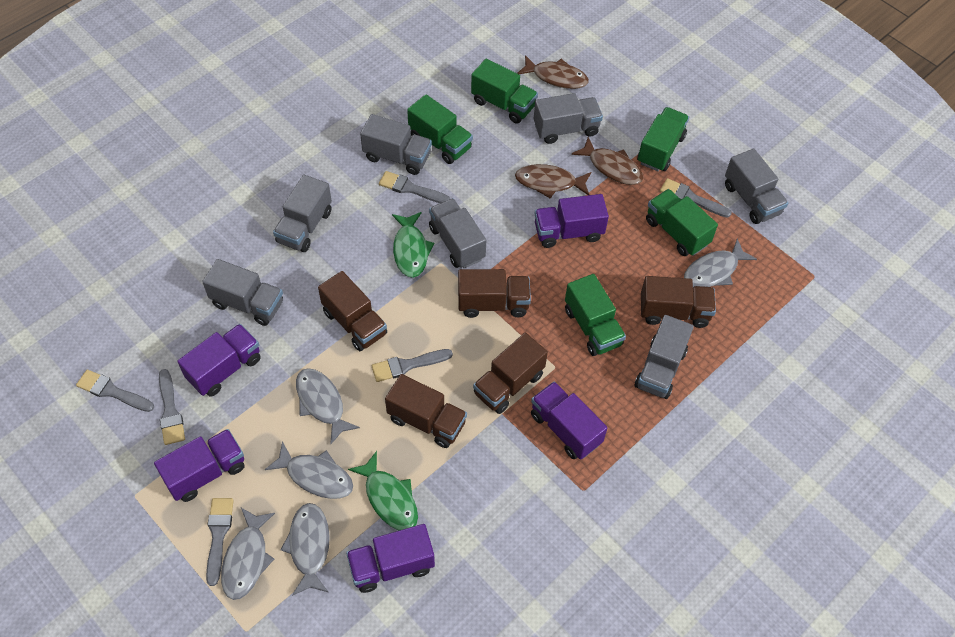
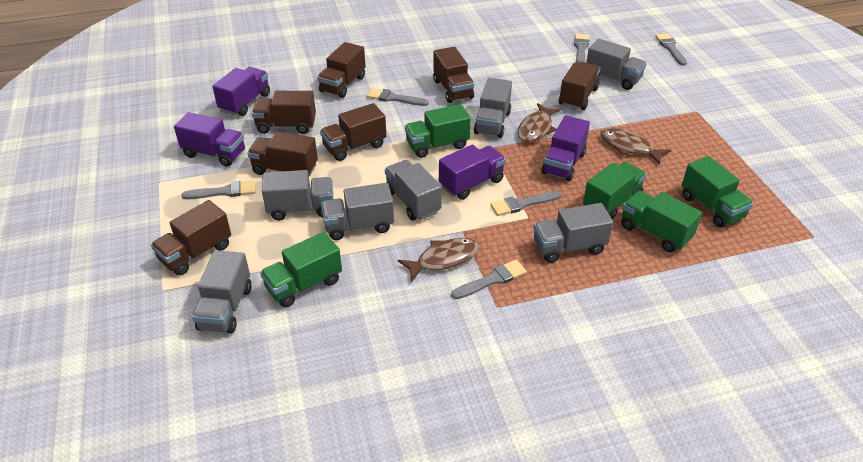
brown truck: 5 -> 7
green fish: 2 -> 0
grey fish: 5 -> 0
purple truck: 5 -> 4

